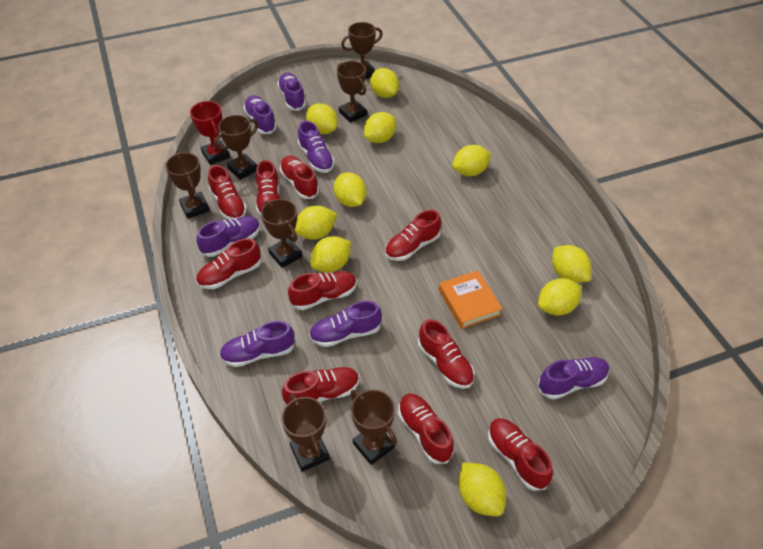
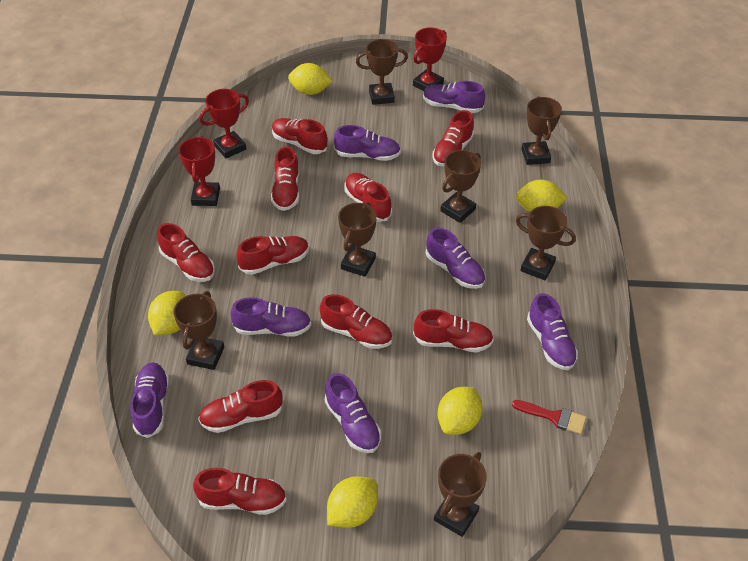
orange book: 1 -> 0
red brush: 0 -> 1
red trophy: 1 -> 3
yellow lemon: 10 -> 5

